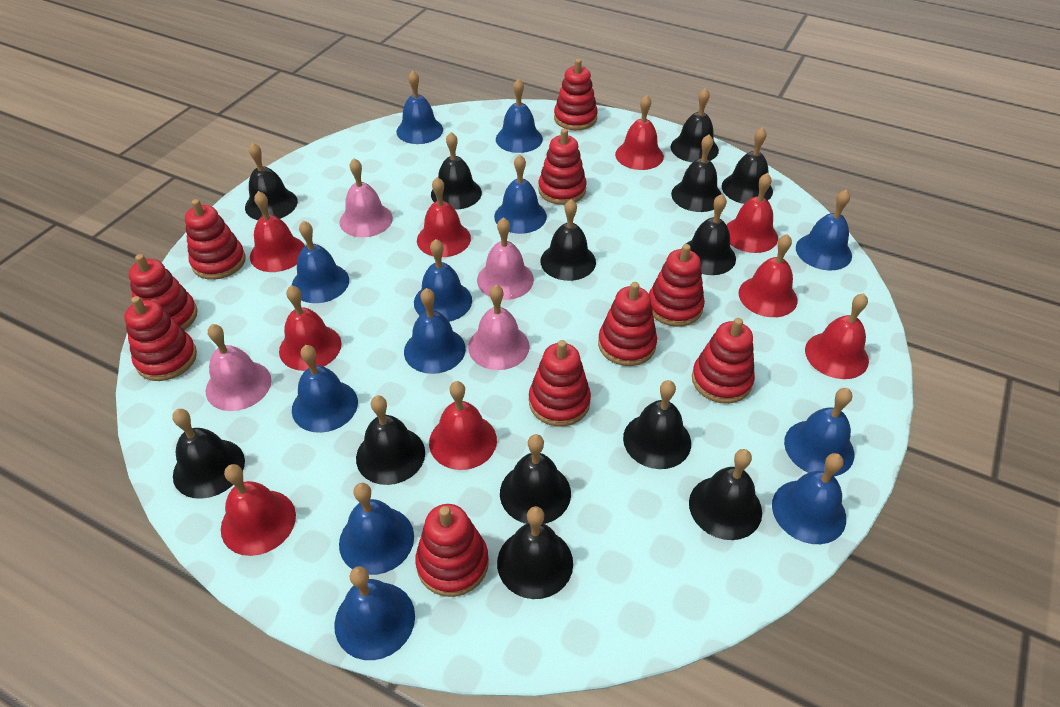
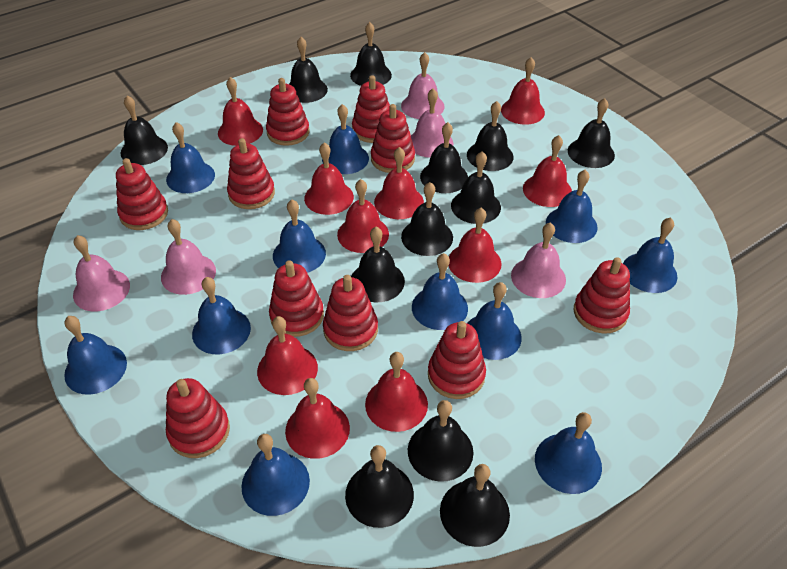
black bell: 13 -> 12
blue bell: 12 -> 11
pink bell: 4 -> 5
red bell: 9 -> 10

